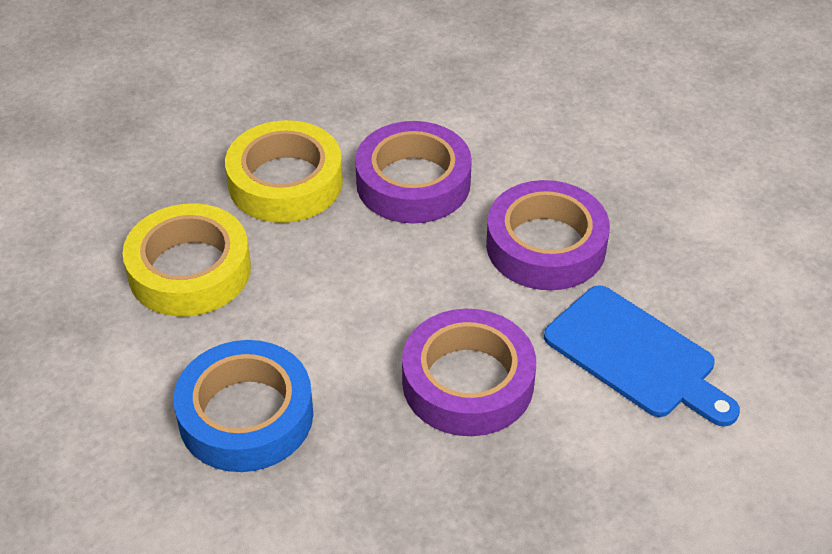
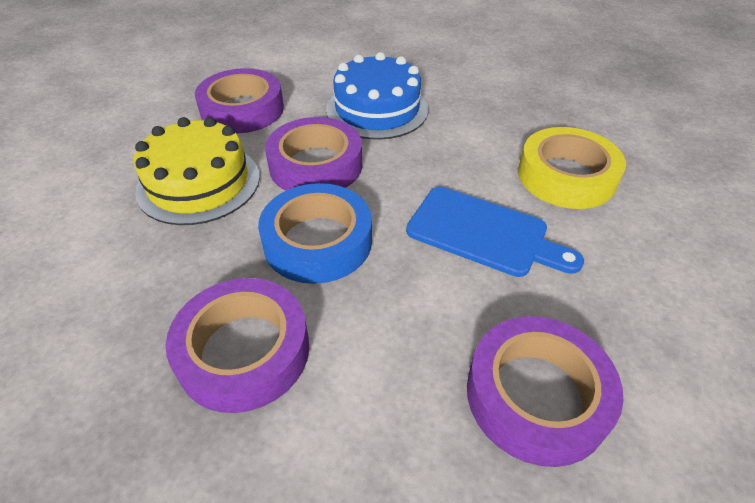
blue cake: 0 -> 1
purple tape: 3 -> 4
yellow cake: 0 -> 1
yellow tape: 2 -> 1

